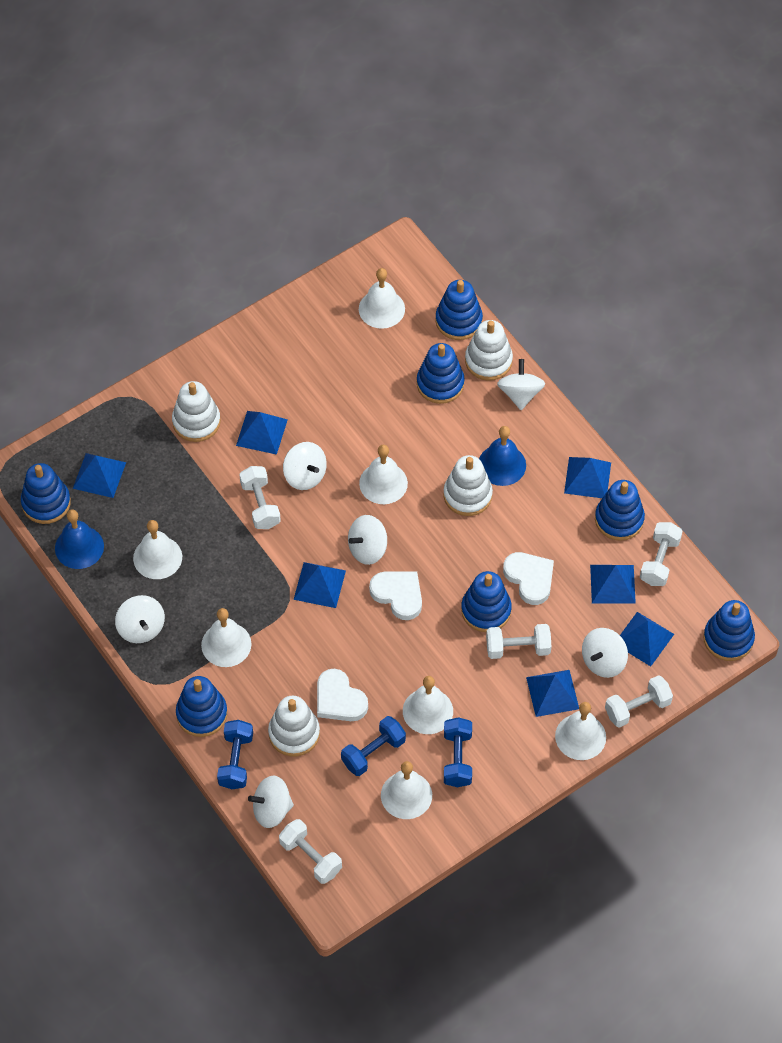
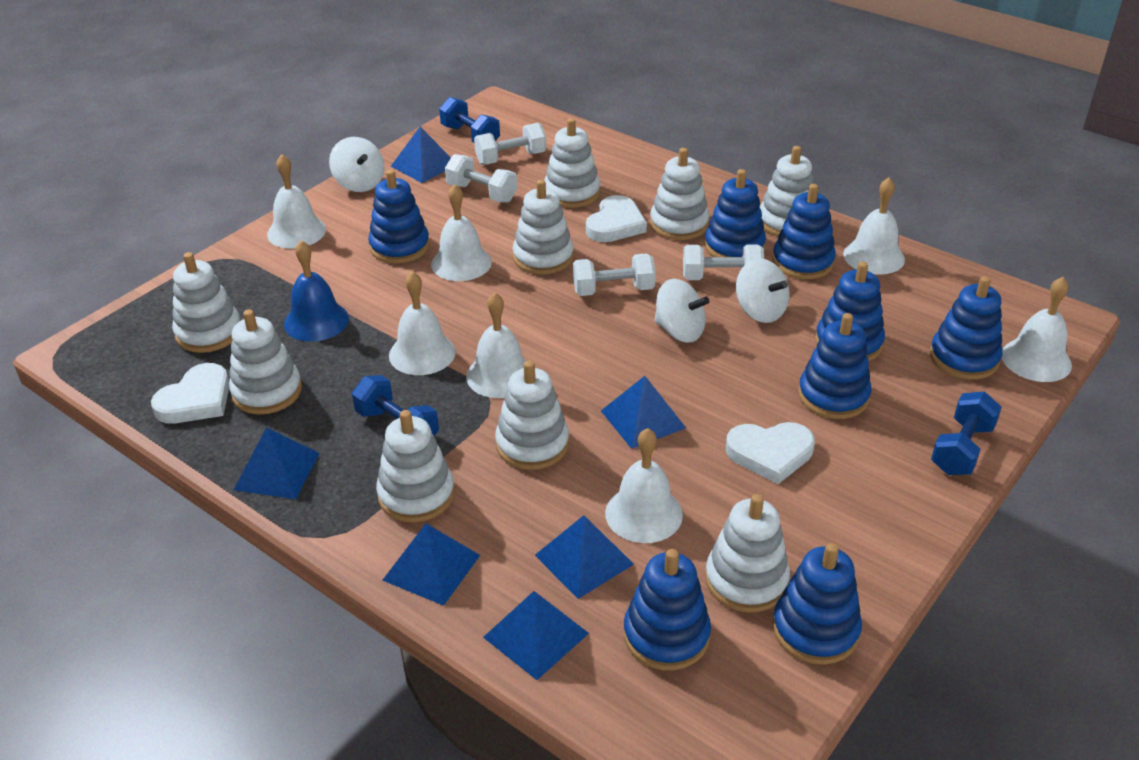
blue bell: 2 -> 1
blue pyramid: 7 -> 6
blue stacking toy: 7 -> 8
white dumbbell: 5 -> 4
white spinning top: 6 -> 3
white stacking toy: 4 -> 9

